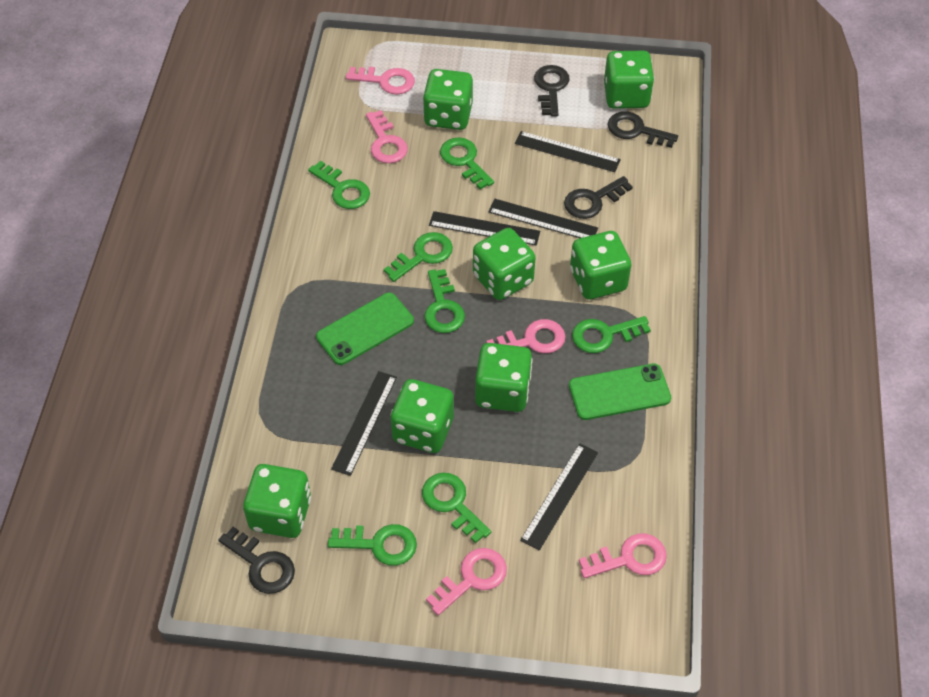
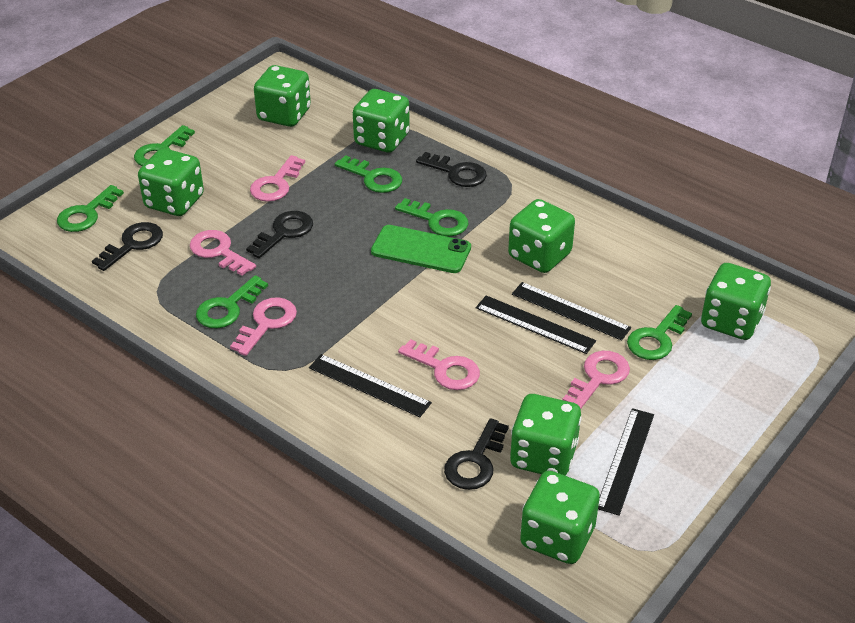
black ruler: 5 -> 4
green key: 7 -> 6
green phone: 2 -> 1

